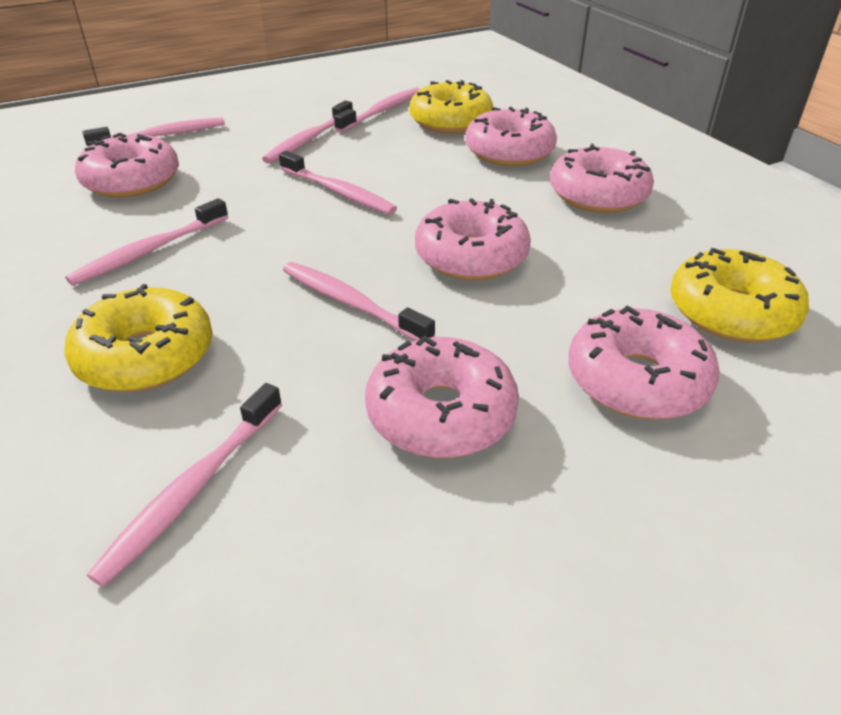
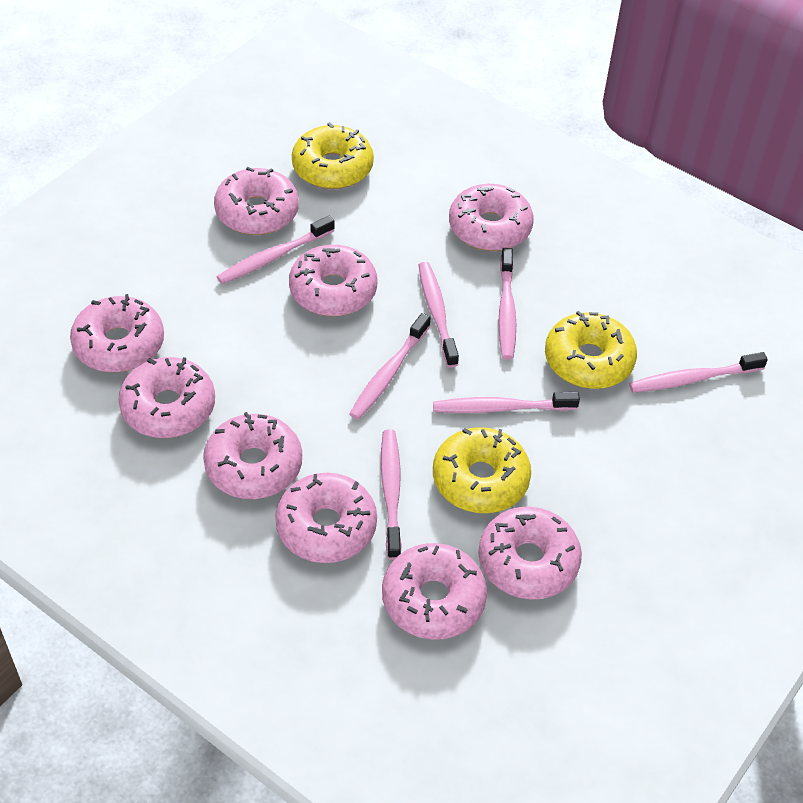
pink donut: 6 -> 9

